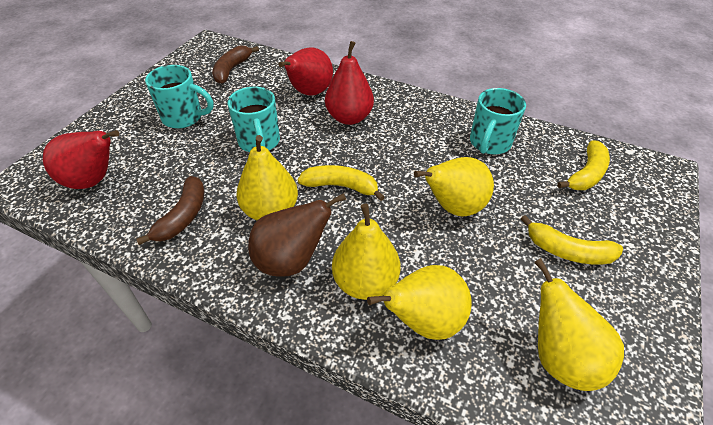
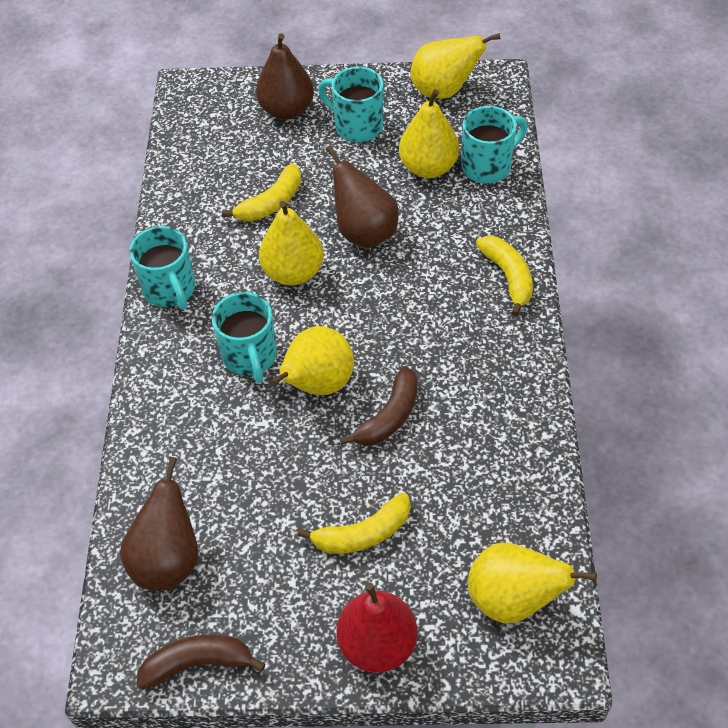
brown pear: 1 -> 3
red pear: 3 -> 1
turquoise mug: 3 -> 4

